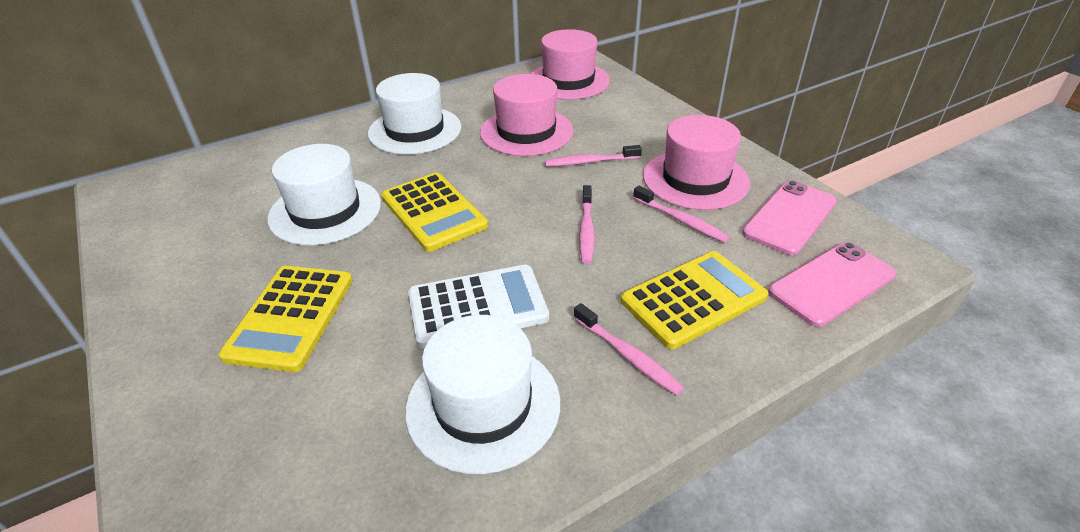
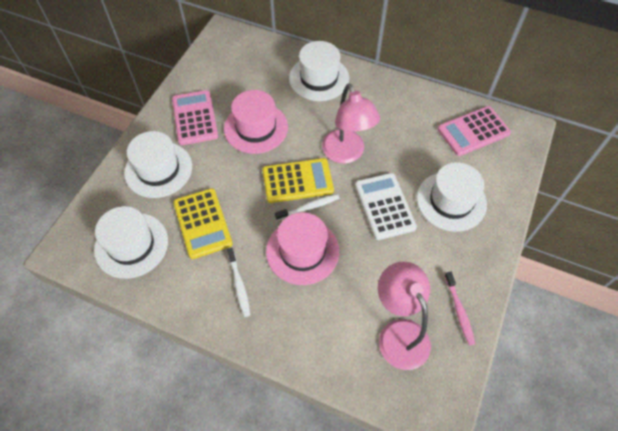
pink calculator: 0 -> 2
pink hat: 3 -> 2
pink lamp: 0 -> 2
pink phone: 2 -> 0
pink toothbrush: 4 -> 1
white hat: 3 -> 4
white toothbrush: 0 -> 2
yellow calculator: 3 -> 2

